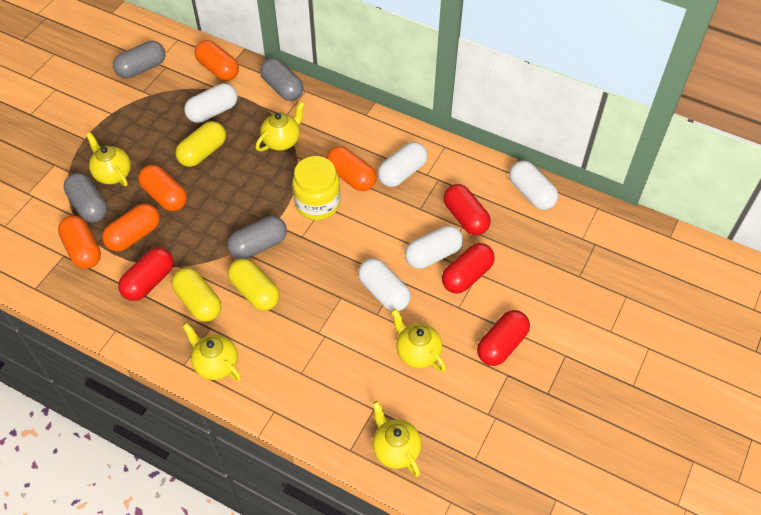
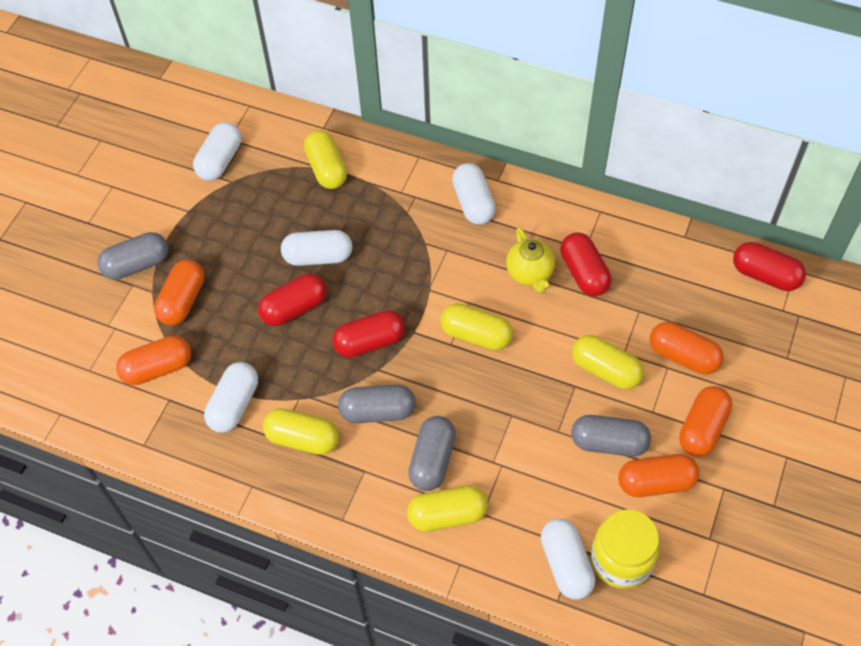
yellow capsule: 3 -> 5
yellow teapot: 5 -> 1

